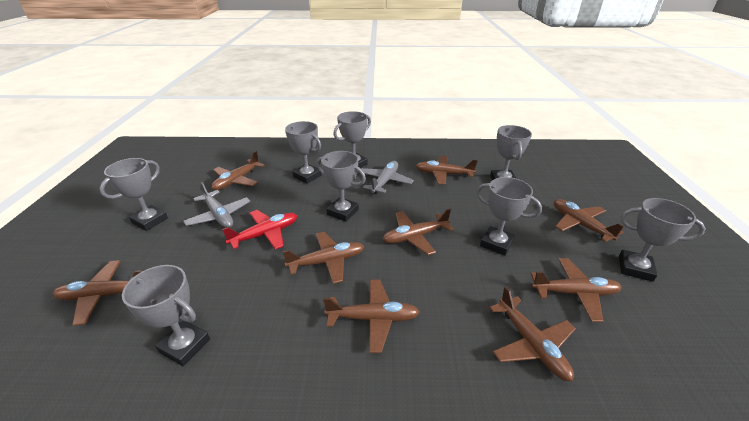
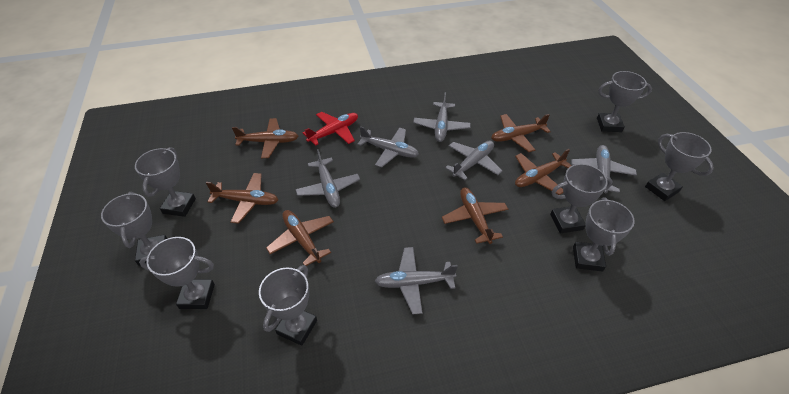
brown plane: 9 -> 6
grey plane: 2 -> 6

